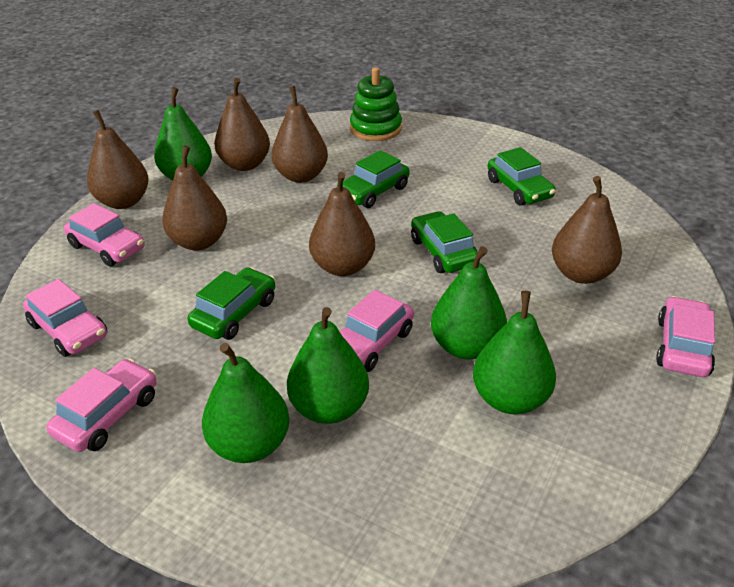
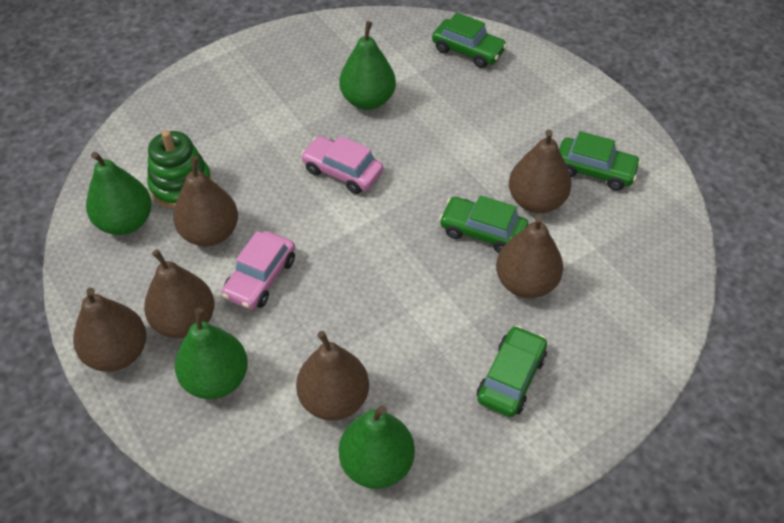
green pear: 5 -> 4
pink car: 5 -> 2

